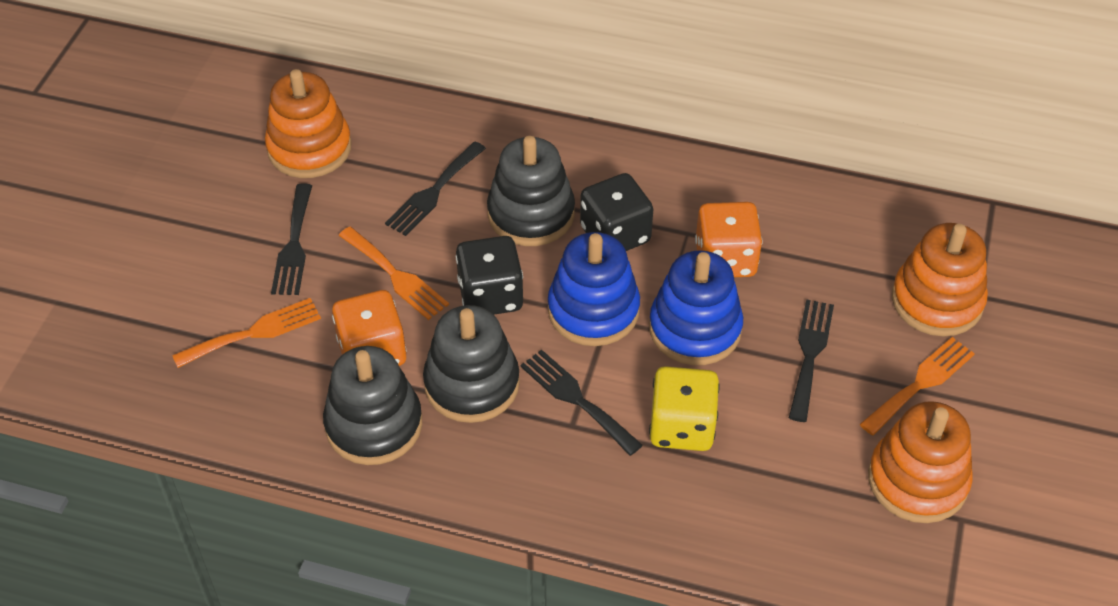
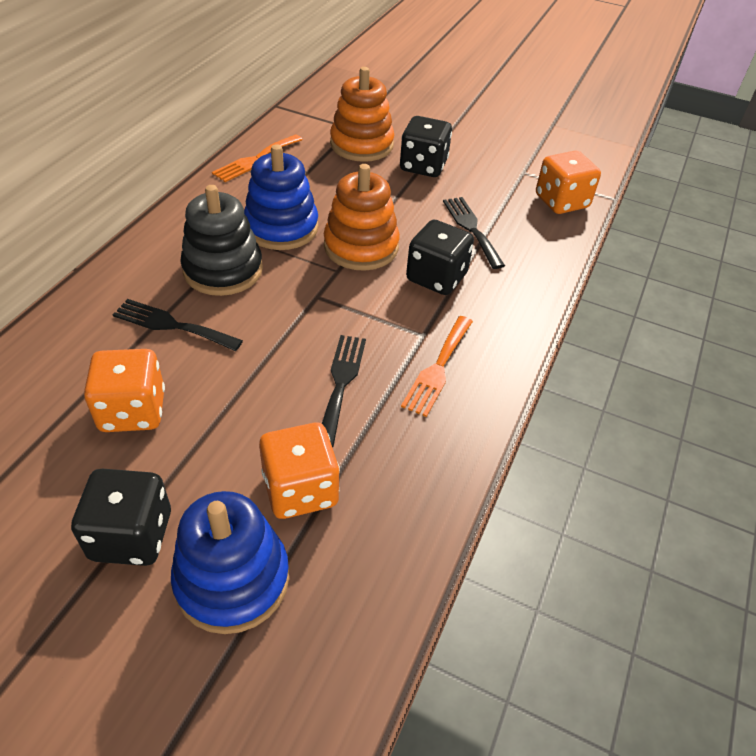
black dice: 2 -> 3
black fork: 4 -> 3
black stacking toy: 3 -> 1
orange dice: 2 -> 3
orange fork: 3 -> 2
orange stacking toy: 3 -> 2
yellow dice: 1 -> 0

